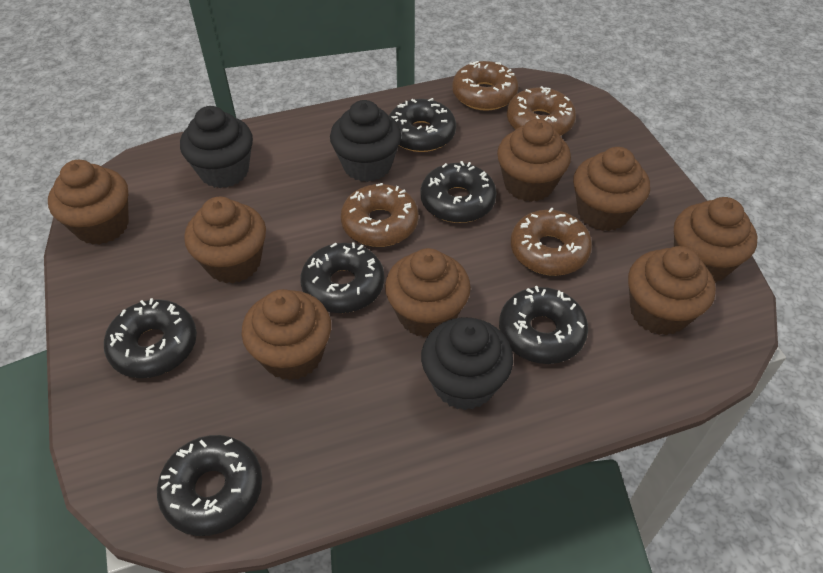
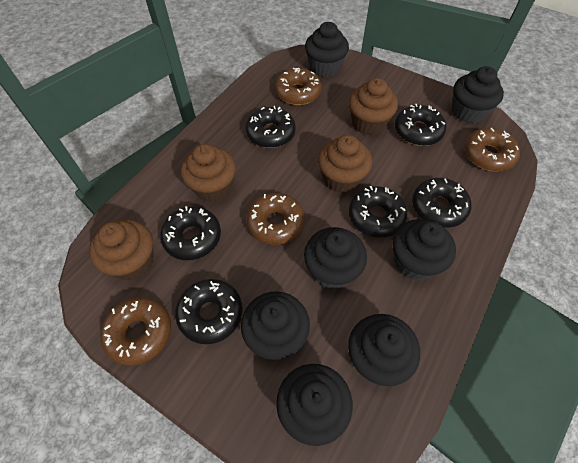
black cupcake: 3 -> 7
brown cupcake: 8 -> 4

